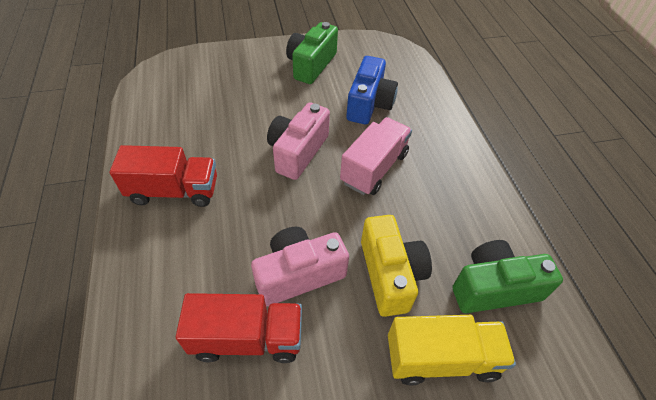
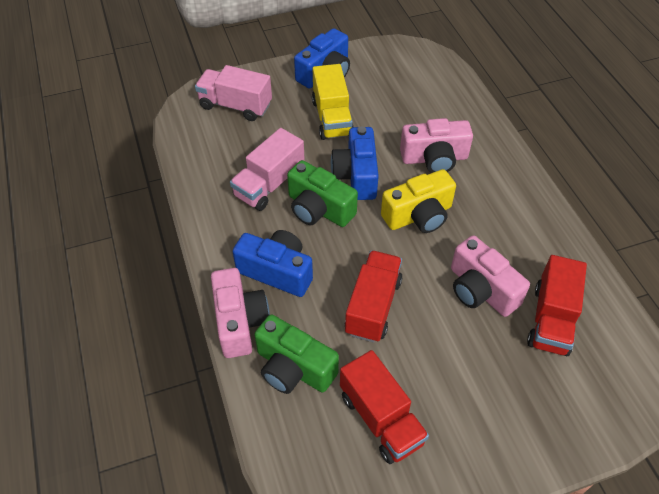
blue camera: 1 -> 3
pink camera: 2 -> 3
pink truck: 1 -> 2
red truck: 2 -> 3

